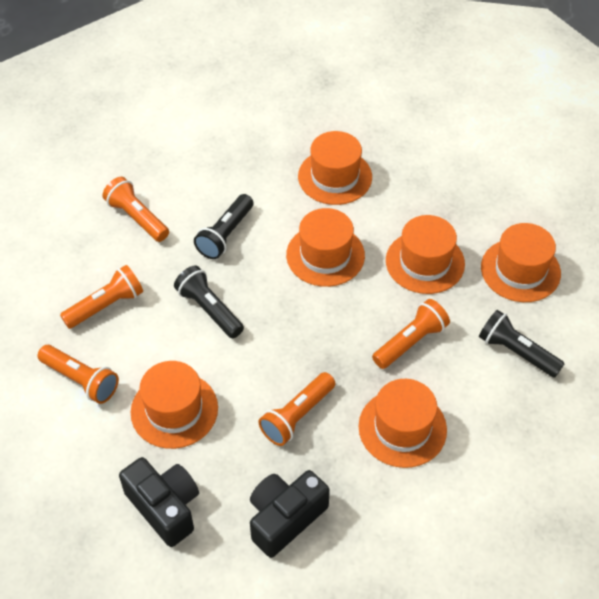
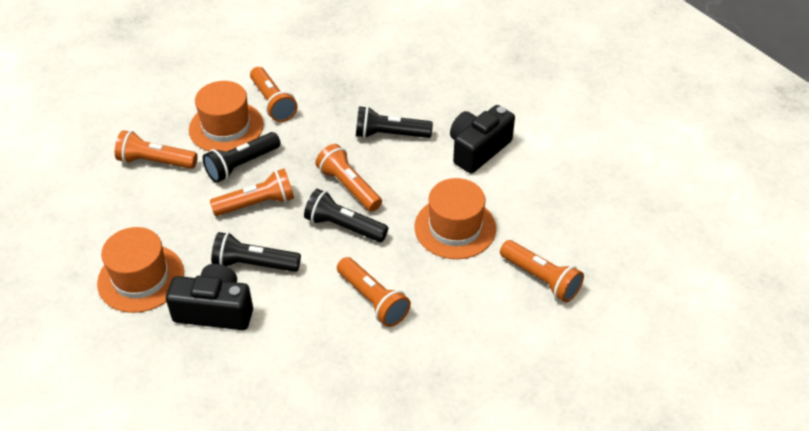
black flashlight: 3 -> 4
orange flashlight: 5 -> 6
orange hat: 6 -> 3

